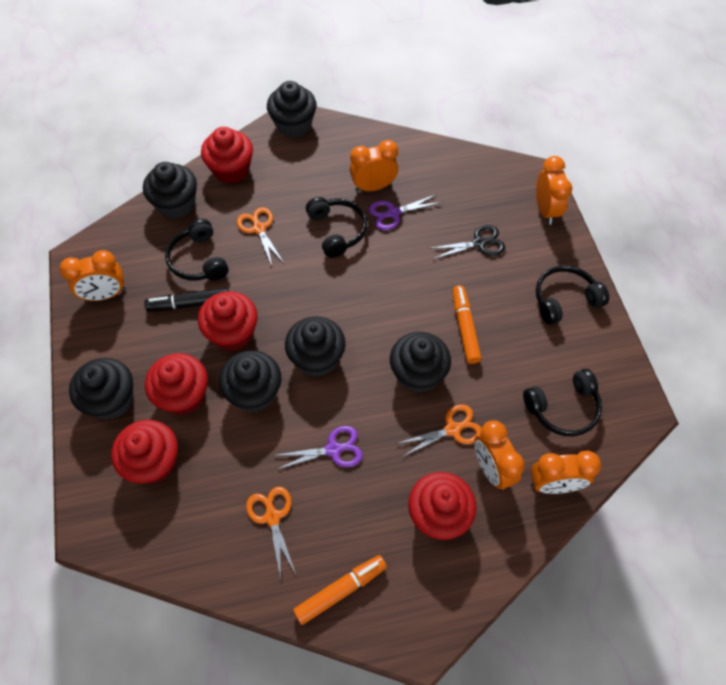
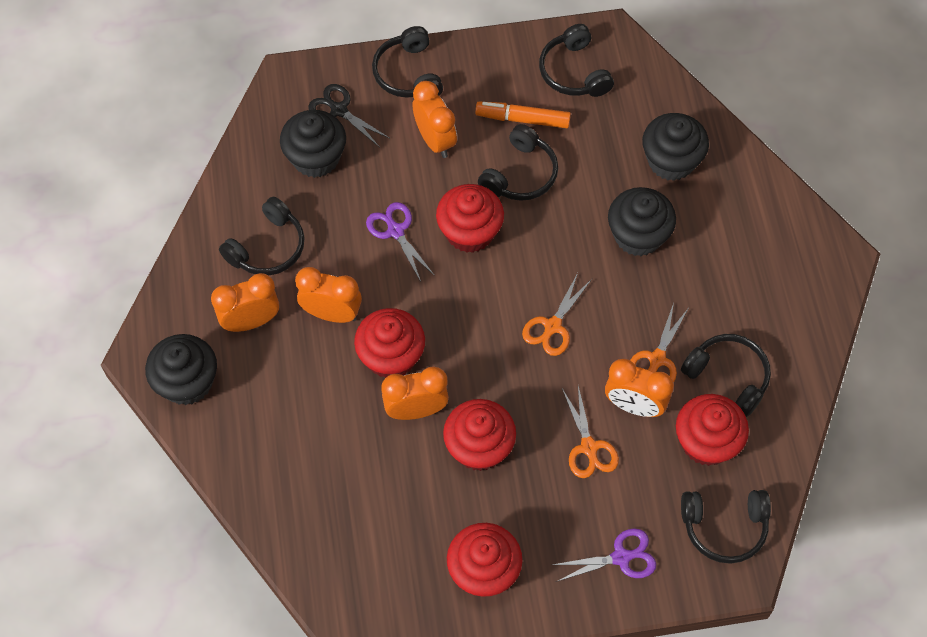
black cupcake: 6 -> 4
black headphones: 4 -> 6
black marker: 1 -> 0
orange marker: 2 -> 1

